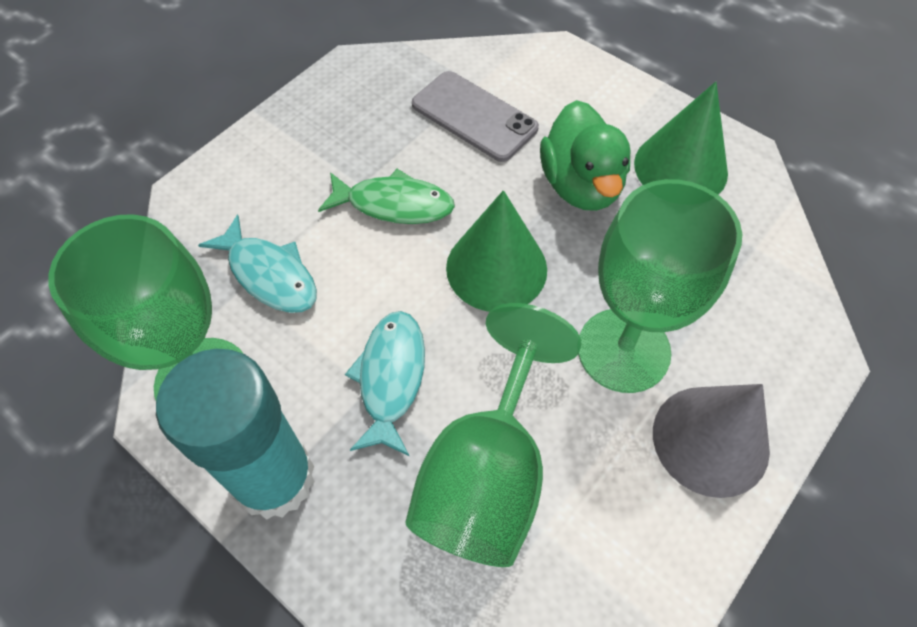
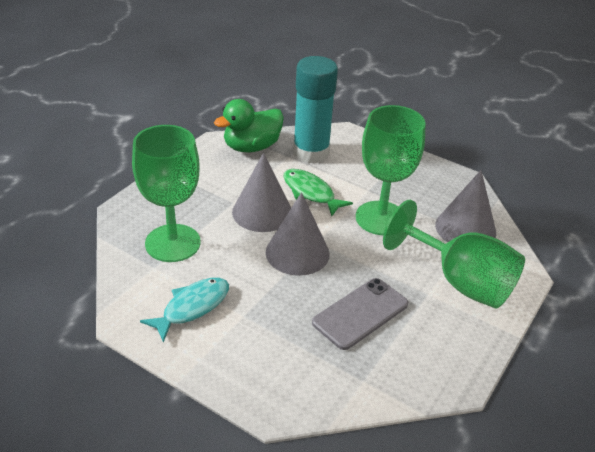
green cone: 2 -> 0
grey cone: 1 -> 3
turquoise fish: 2 -> 1

